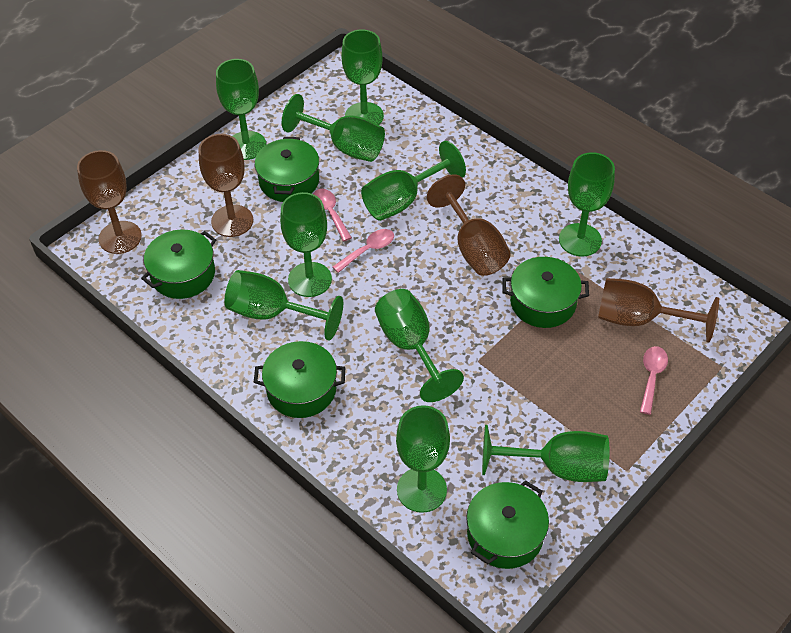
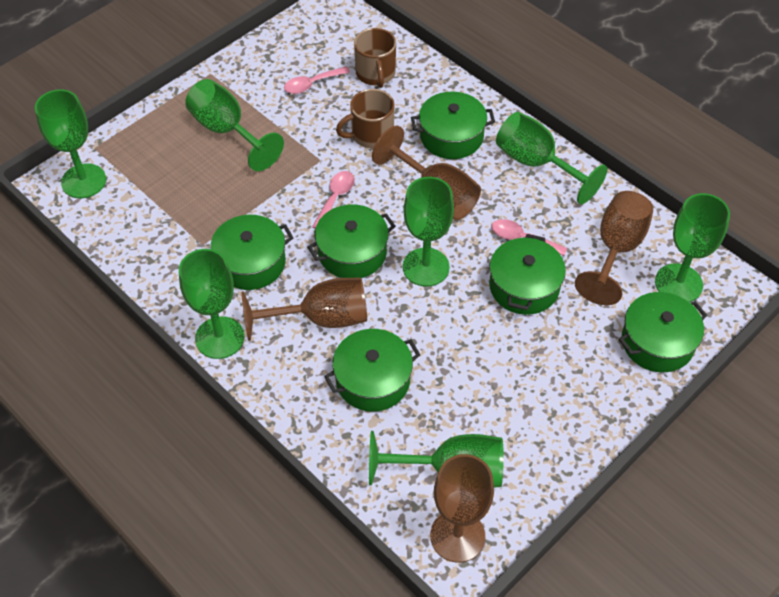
brown mug: 0 -> 2
green goblet: 10 -> 7
green pot: 5 -> 6

